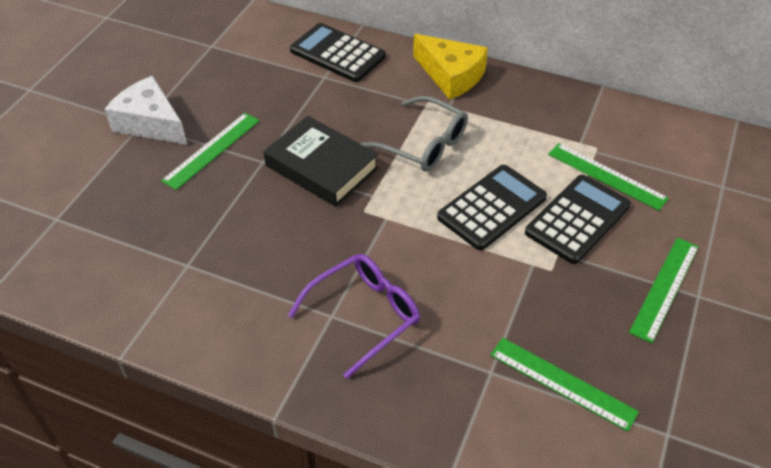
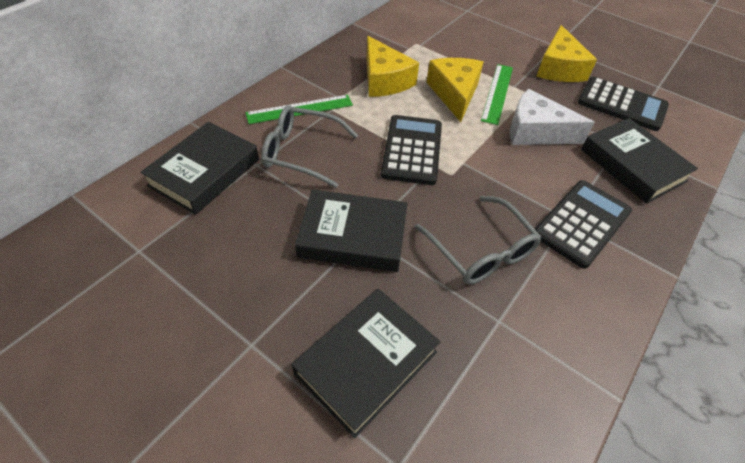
black book: 1 -> 4
green ruler: 4 -> 2
grey glasses: 1 -> 2
purple glasses: 1 -> 0
yellow cheese: 1 -> 3

